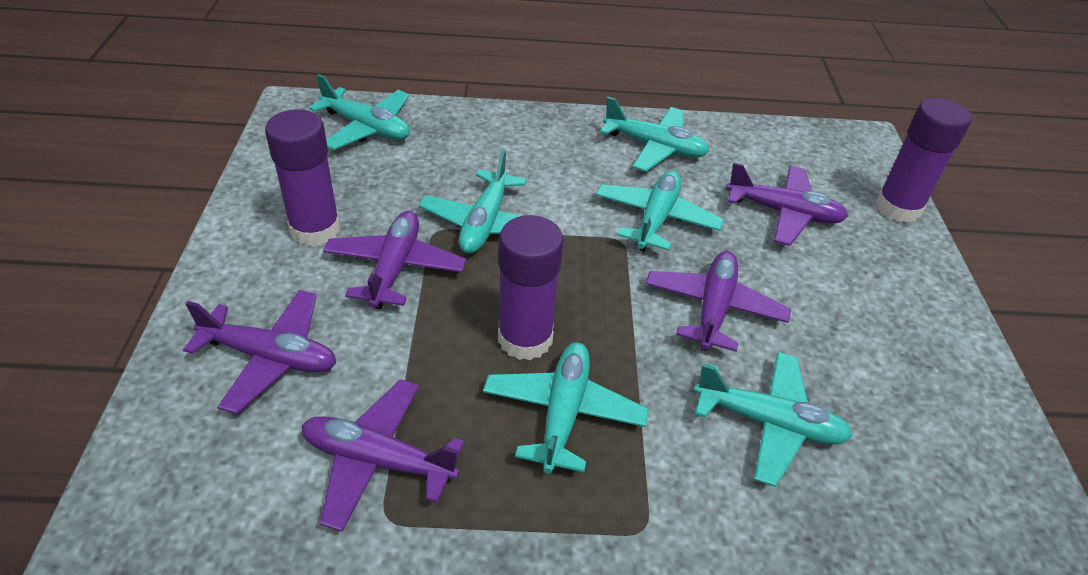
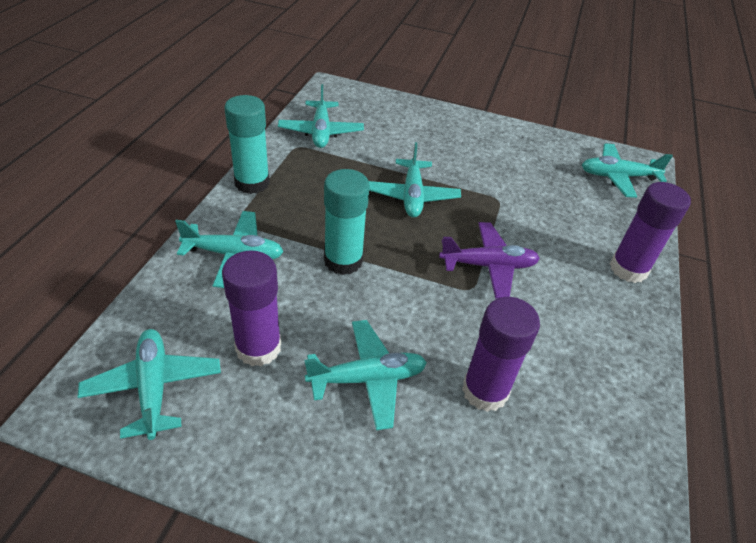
purple plane: 5 -> 1
turquoise glue stick: 0 -> 2

